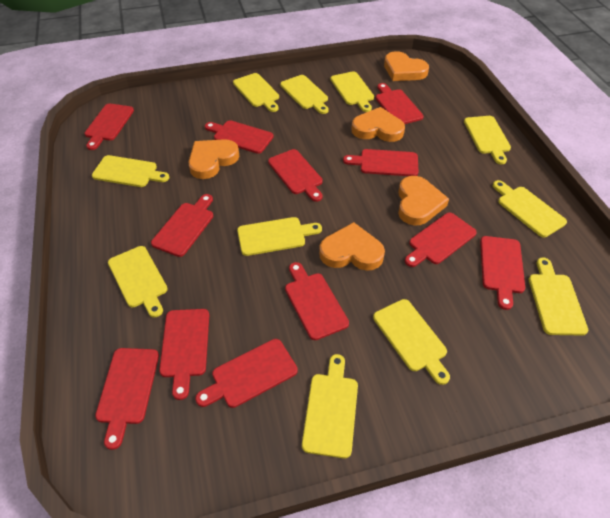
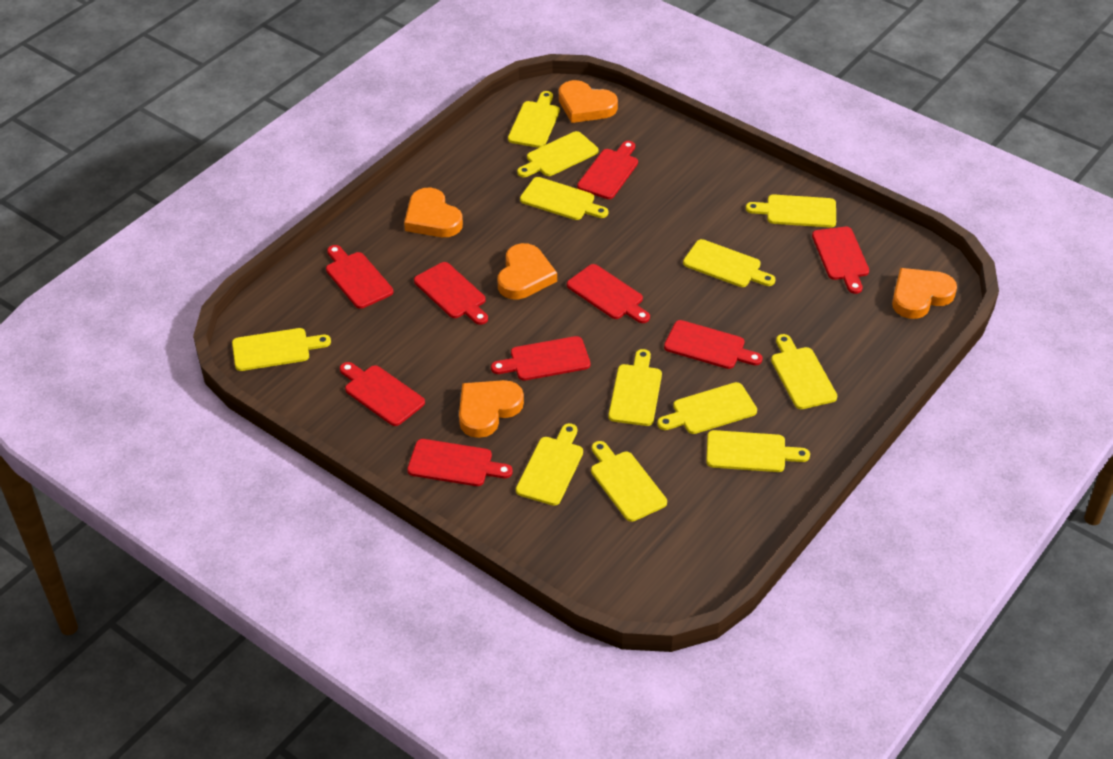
red cutting board: 12 -> 9
yellow cutting board: 11 -> 12

